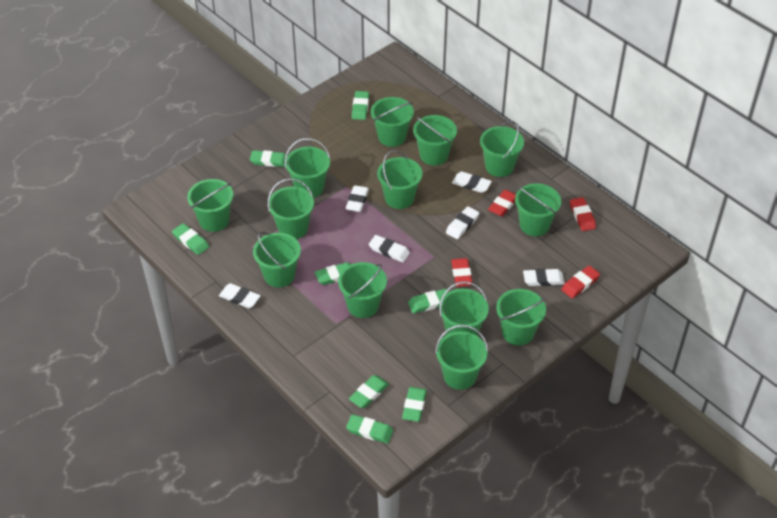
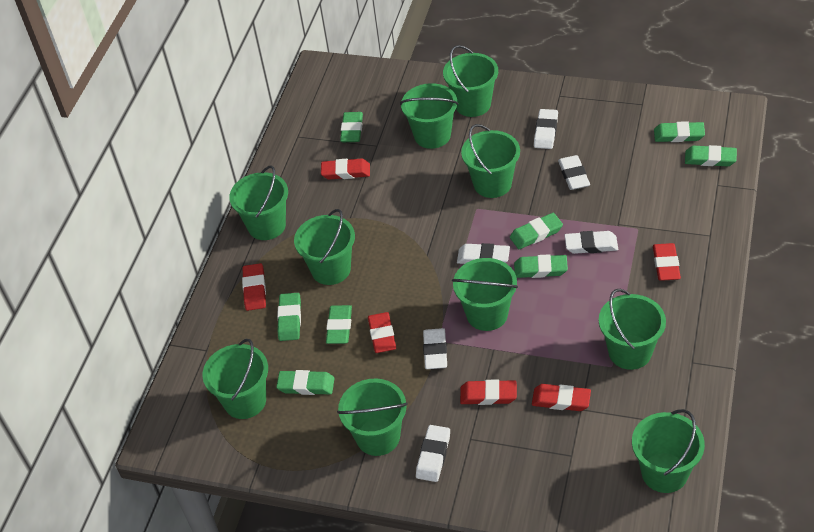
green bucket: 13 -> 10
red eraser: 4 -> 6

